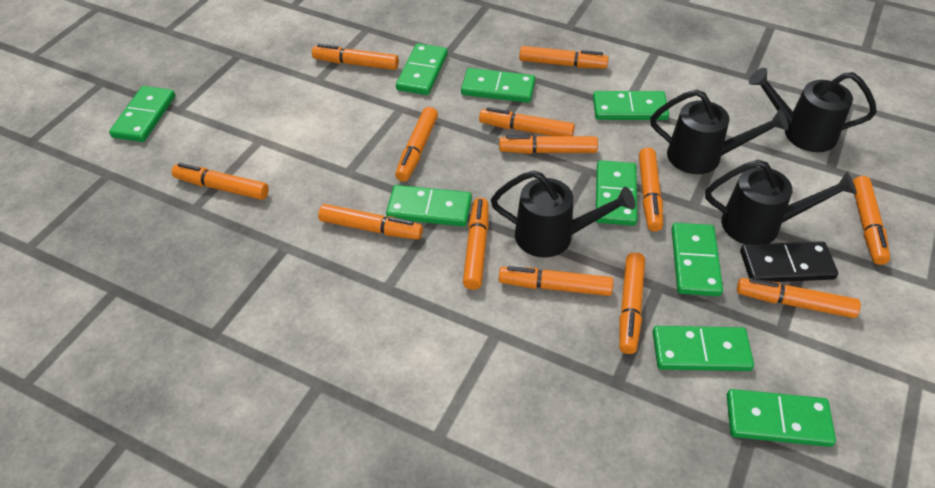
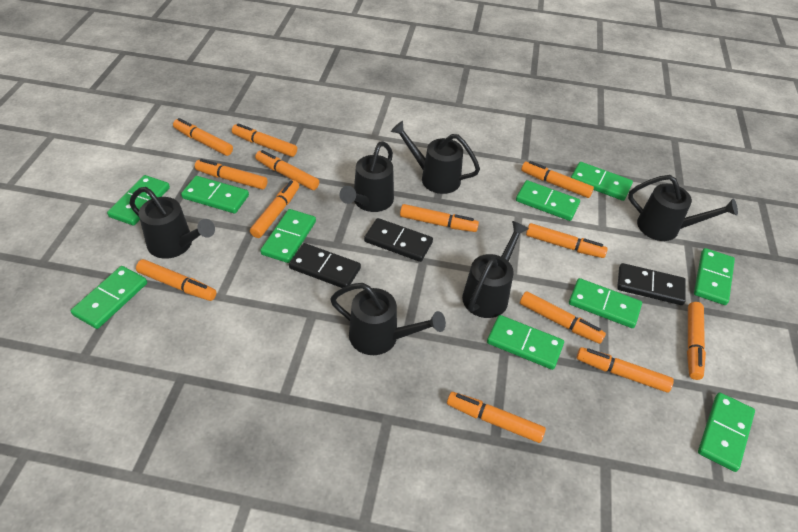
black domino: 1 -> 3
black watering can: 4 -> 6
green domino: 9 -> 10

